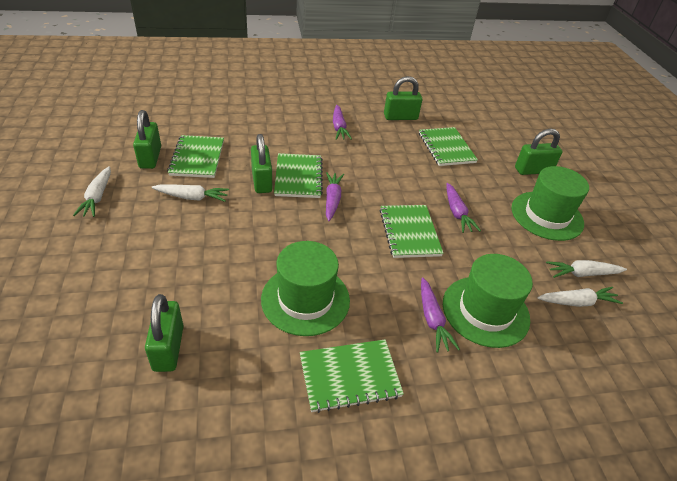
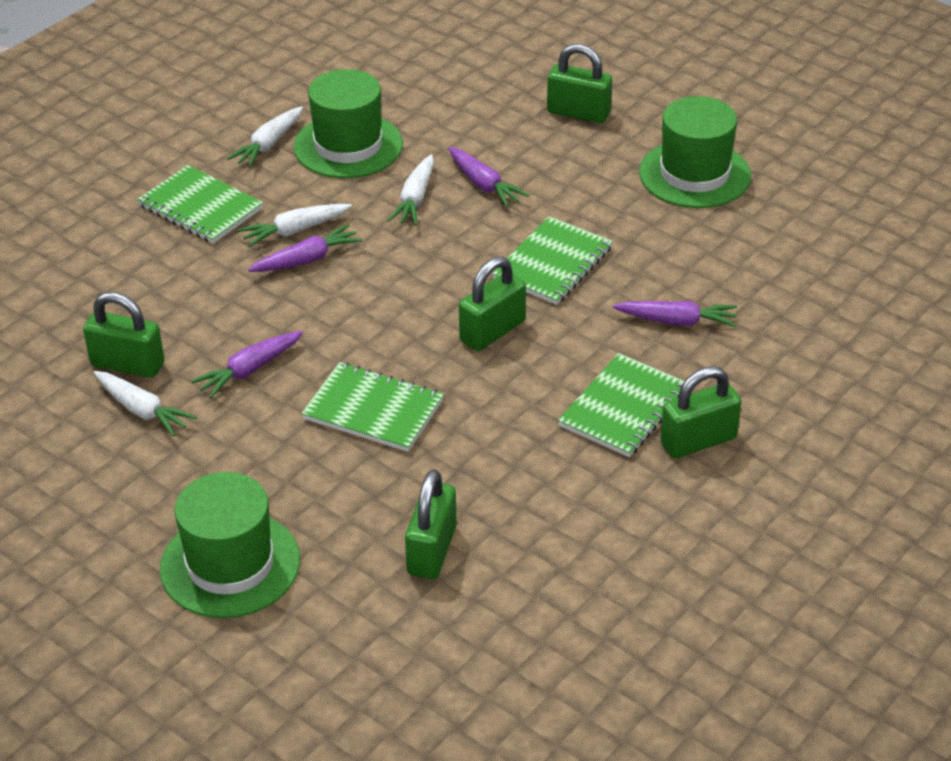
green notebook: 5 -> 4

